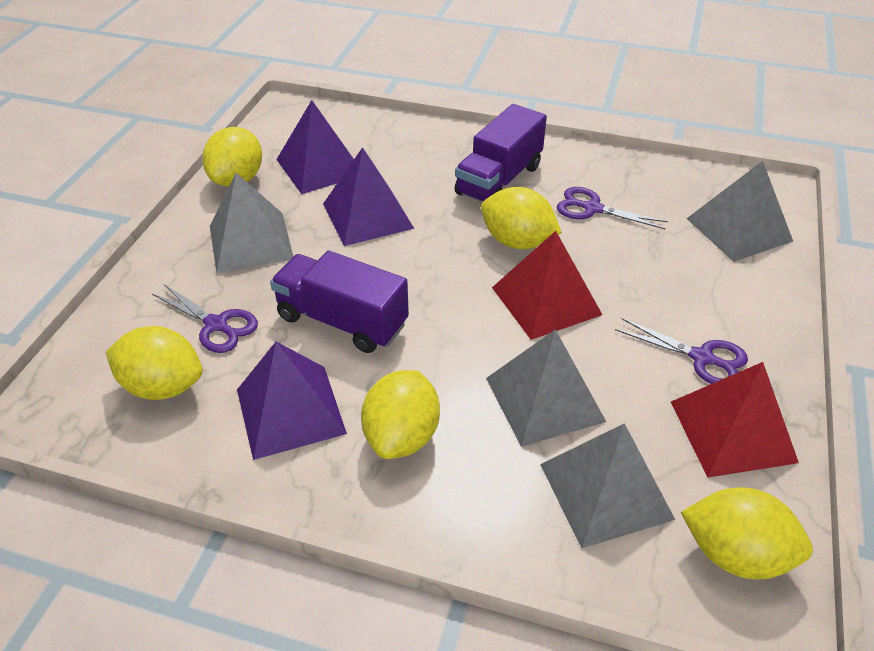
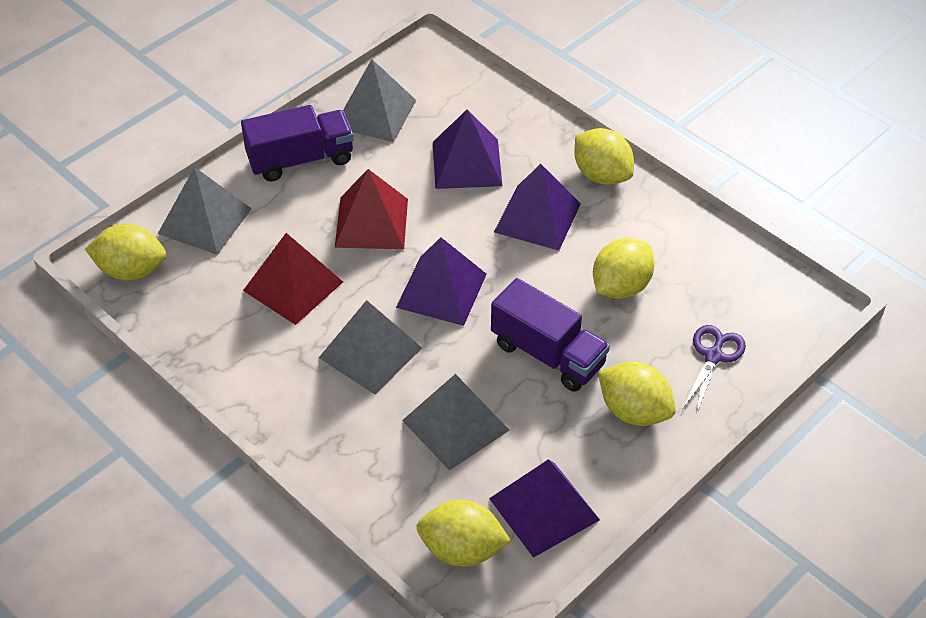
purple pyramid: 3 -> 4
purple scissors: 3 -> 1

